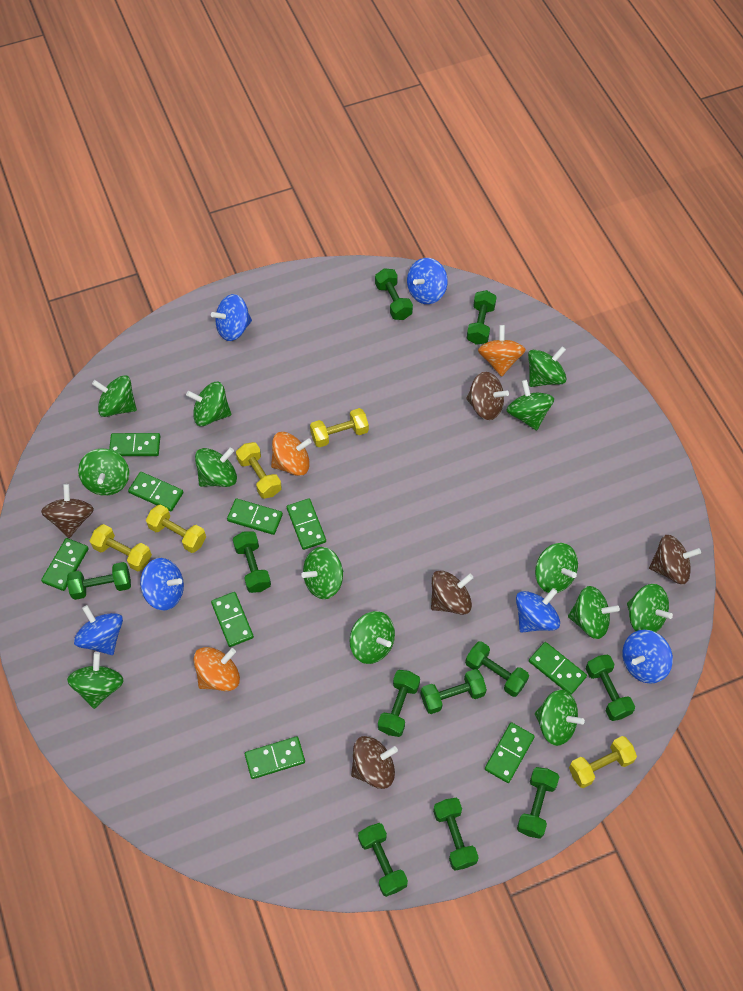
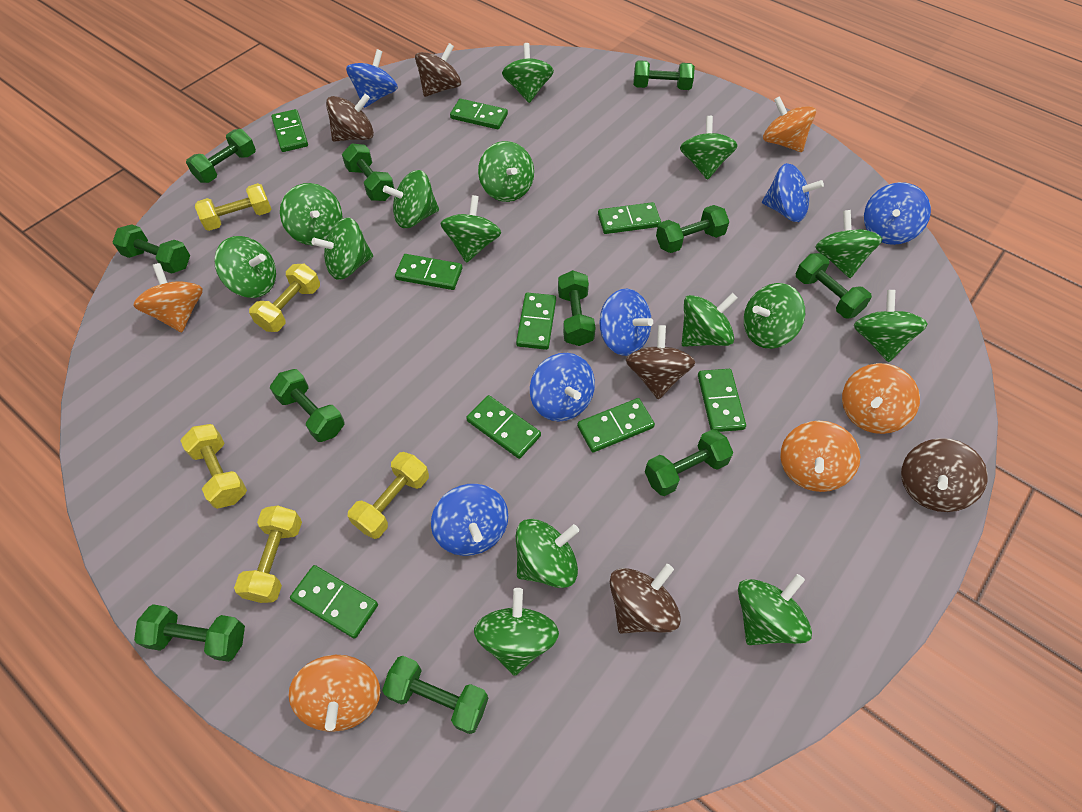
green spinning top: 13 -> 15
orange spinning top: 3 -> 5

